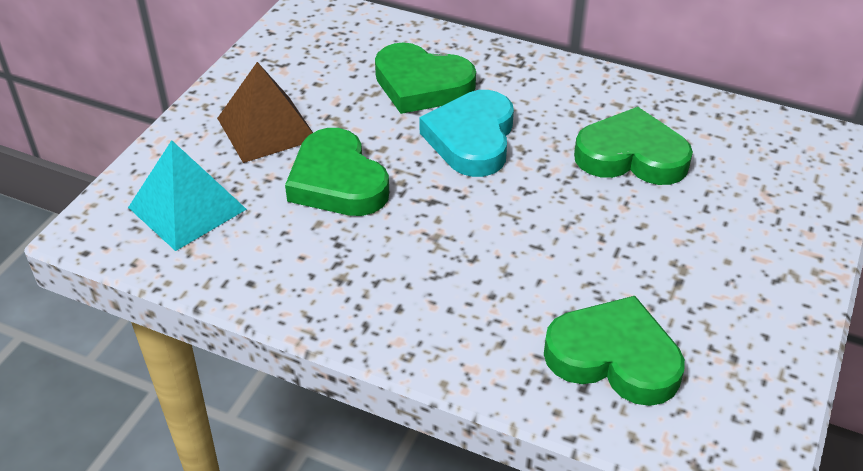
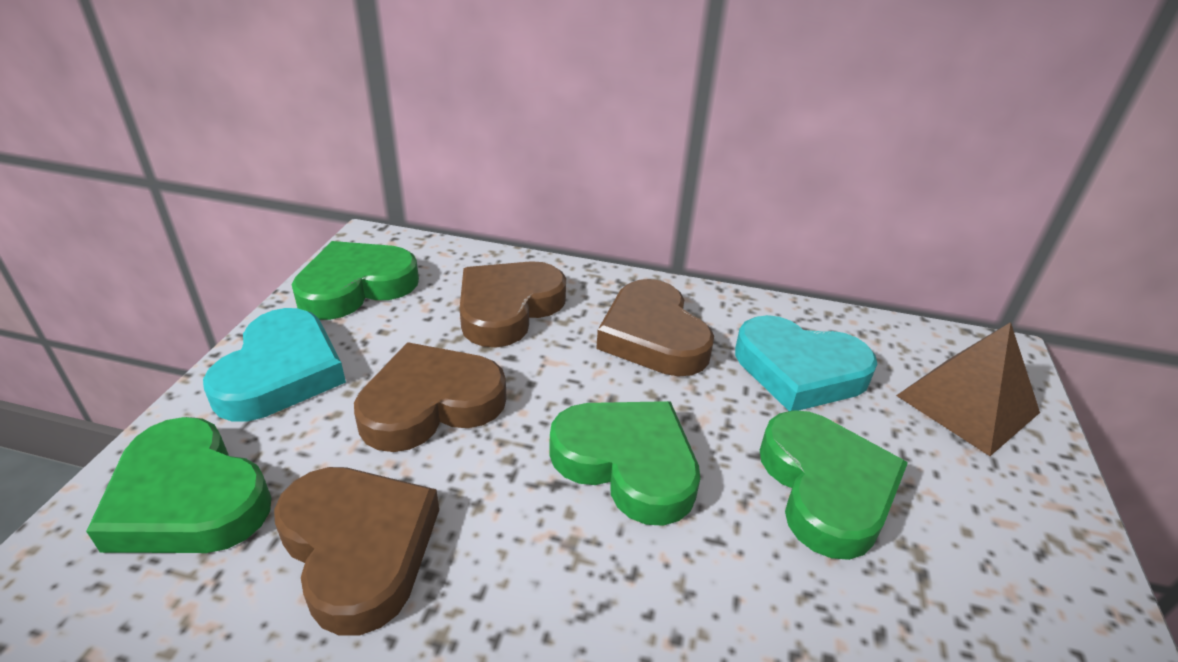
brown heart: 0 -> 4
turquoise heart: 1 -> 2
turquoise pyramid: 1 -> 0

